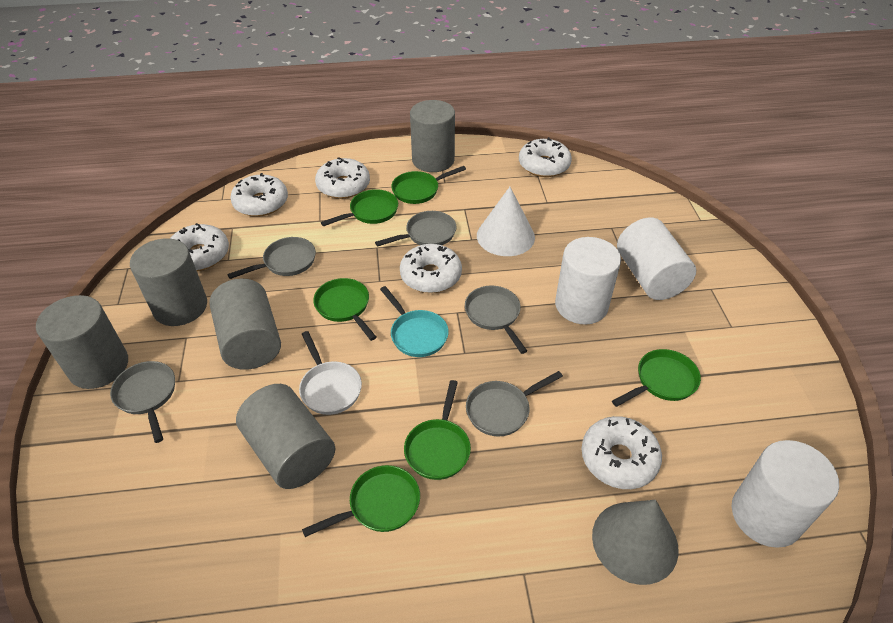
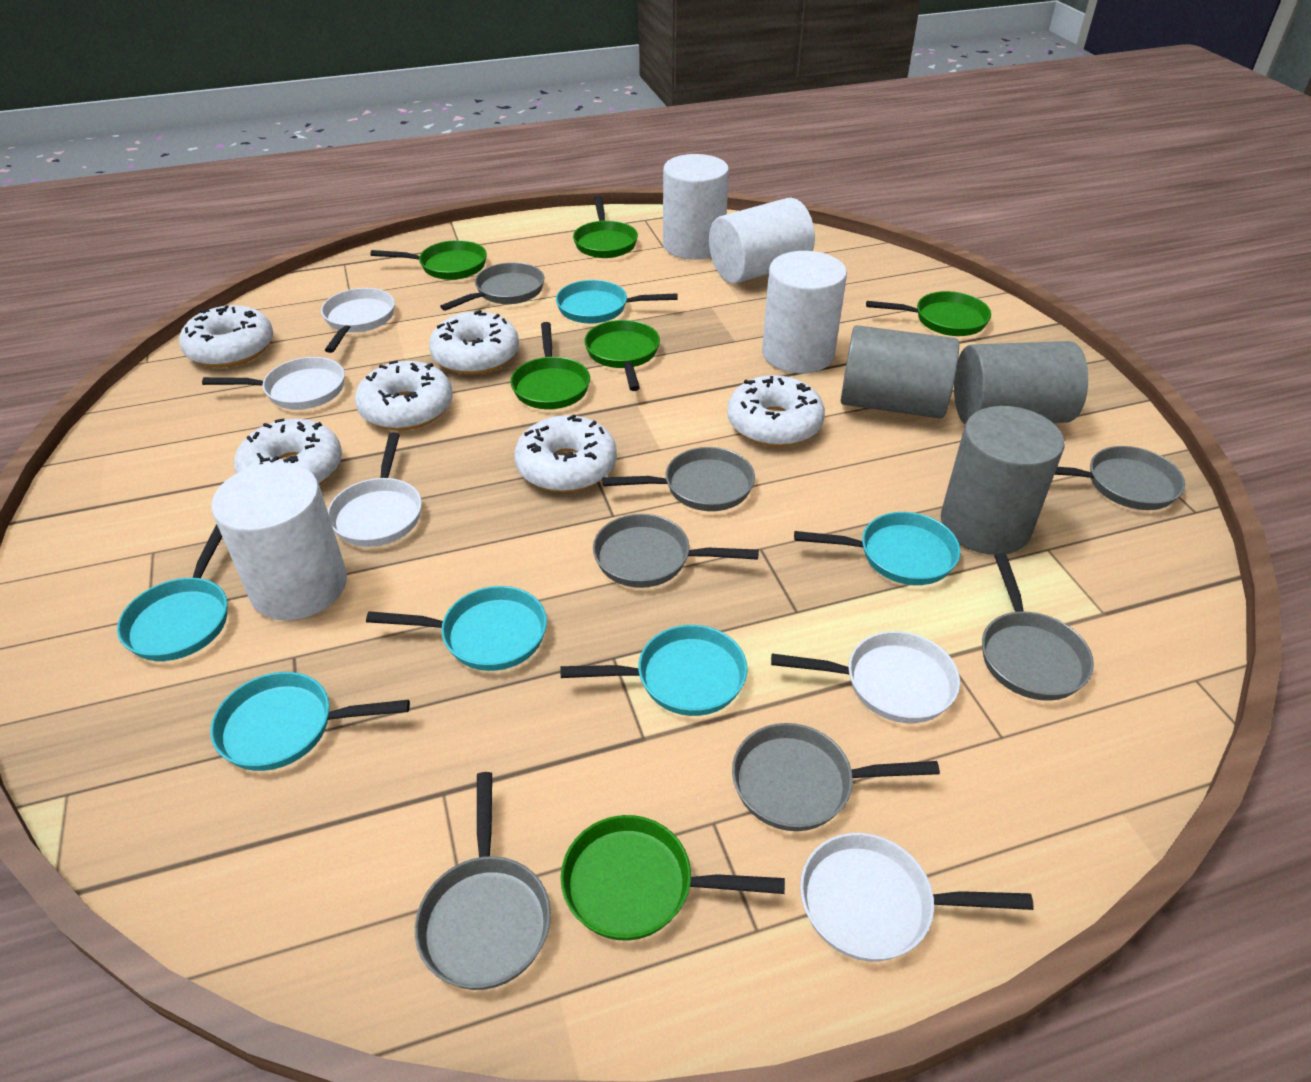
grey cone: 1 -> 0
grey cylinder: 5 -> 3
grey pan: 5 -> 7
turquoise pan: 1 -> 6
white cone: 1 -> 0
white cylinder: 3 -> 4
white pan: 1 -> 5

